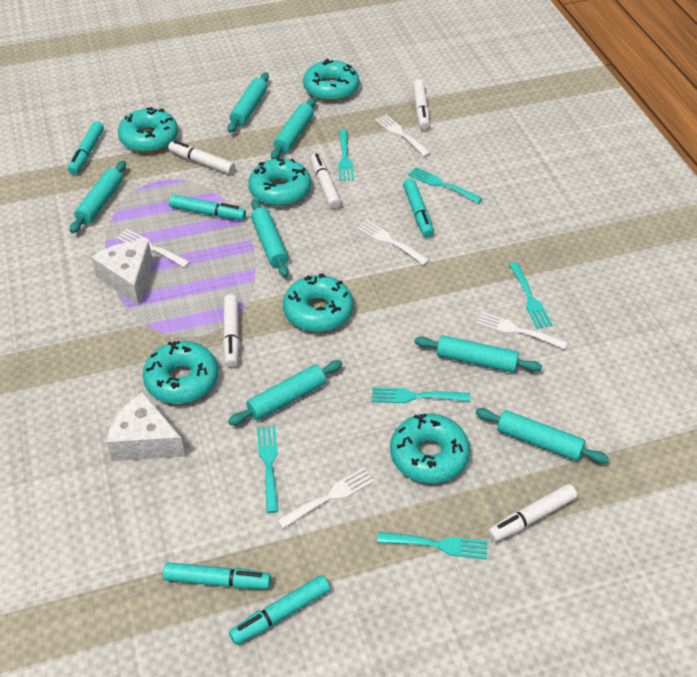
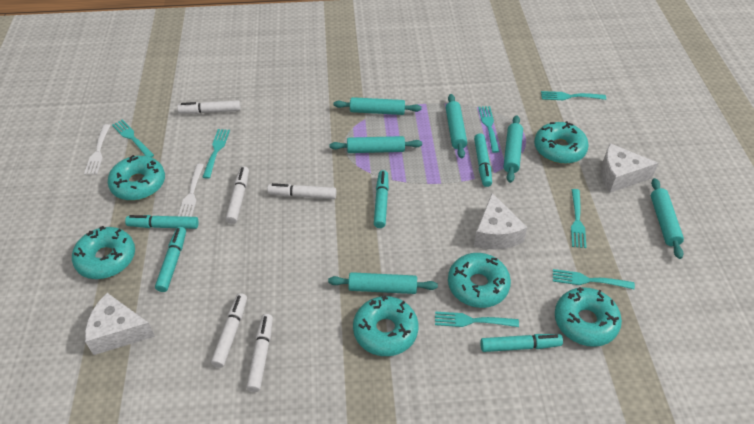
turquoise fork: 6 -> 7
turquoise rolling pin: 7 -> 6
white cheese: 2 -> 3
white fork: 5 -> 2

